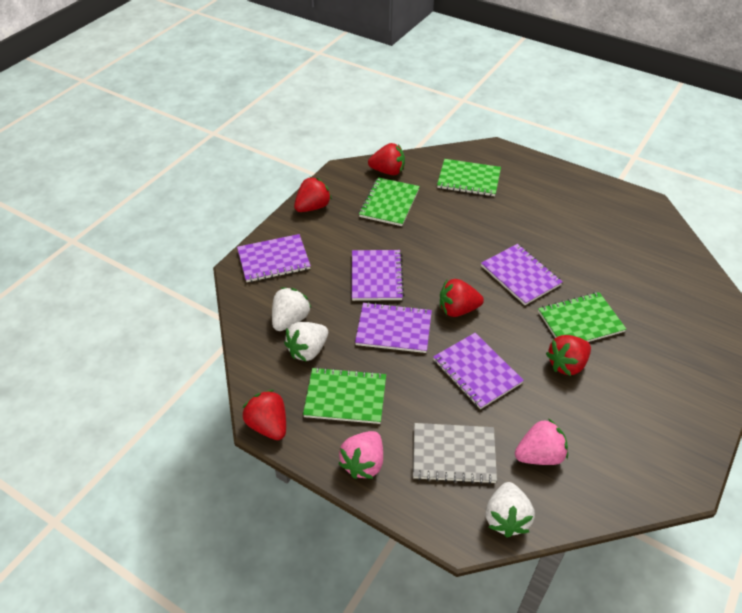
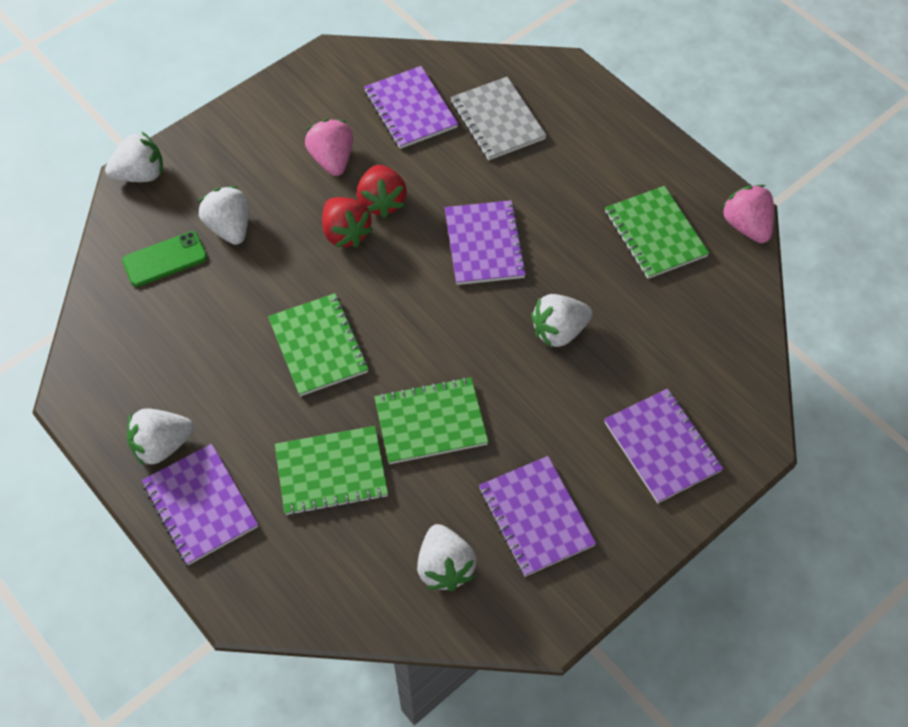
green phone: 0 -> 1
red strawberry: 5 -> 2
white strawberry: 3 -> 5

